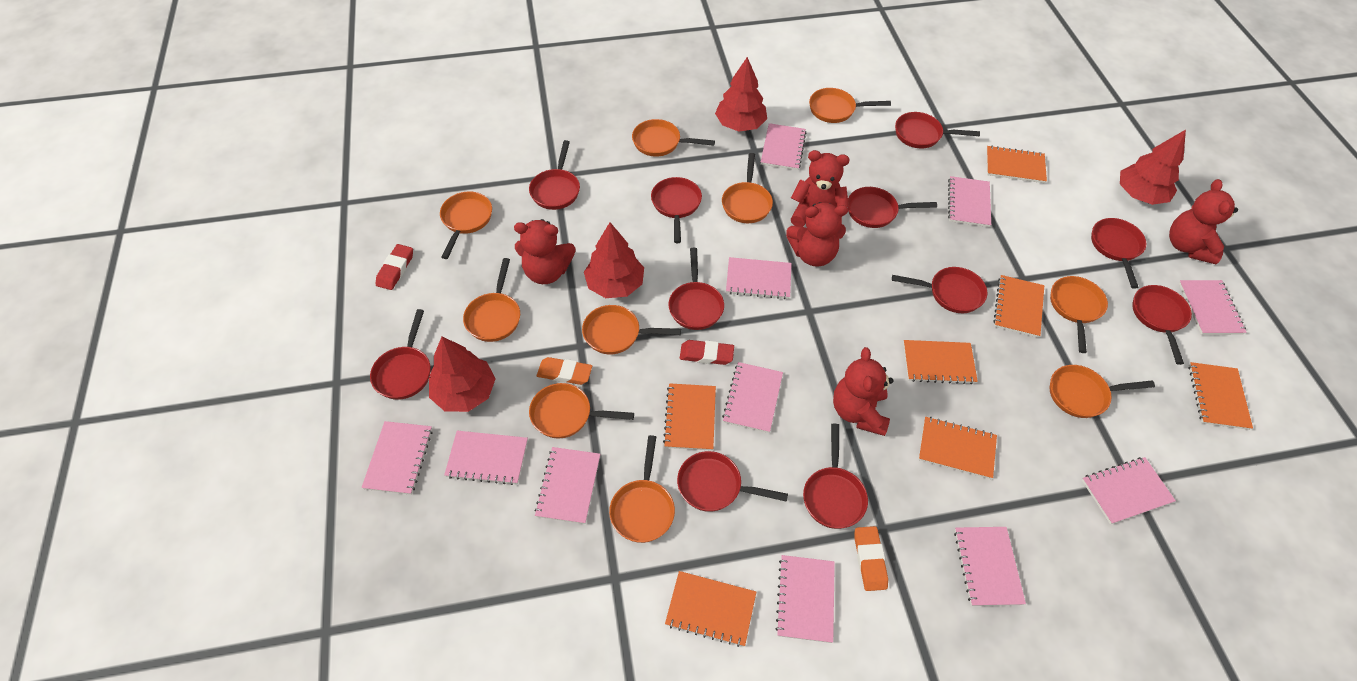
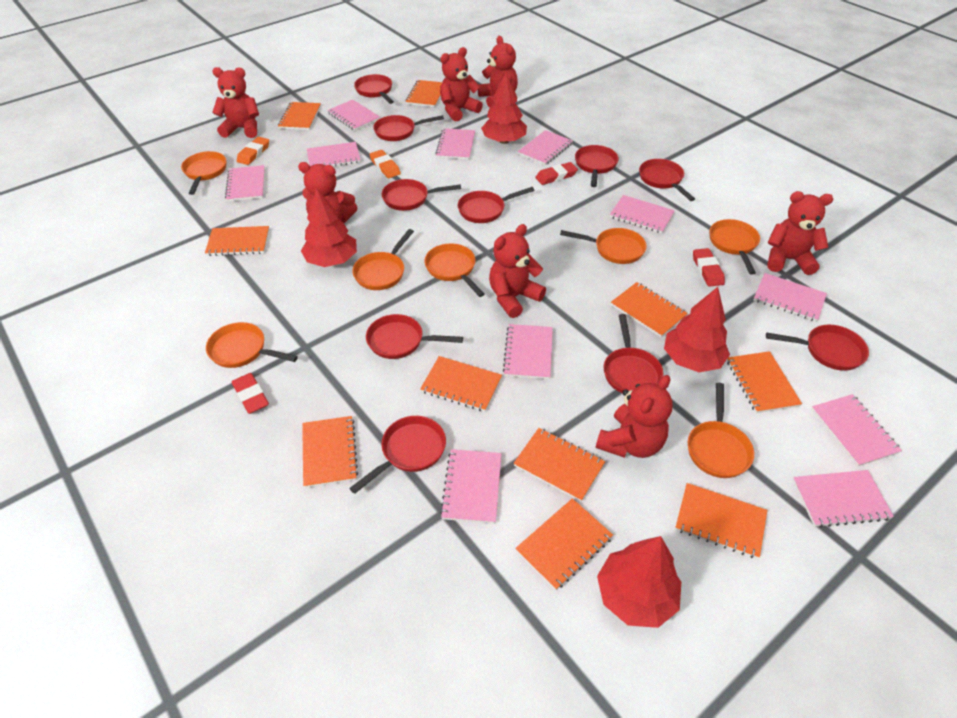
orange notebook: 7 -> 10
orange pan: 10 -> 7
red eraser: 2 -> 3
red pan: 11 -> 10
red teddy bear: 5 -> 7

